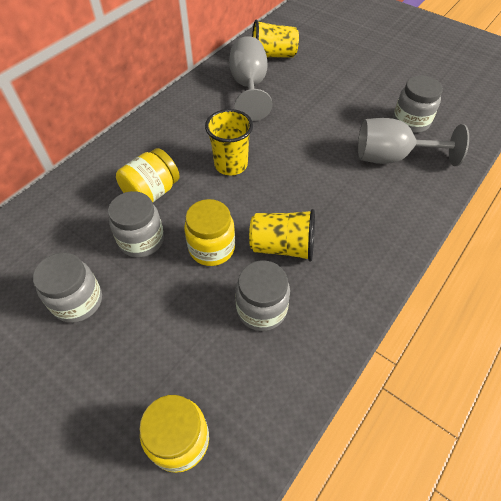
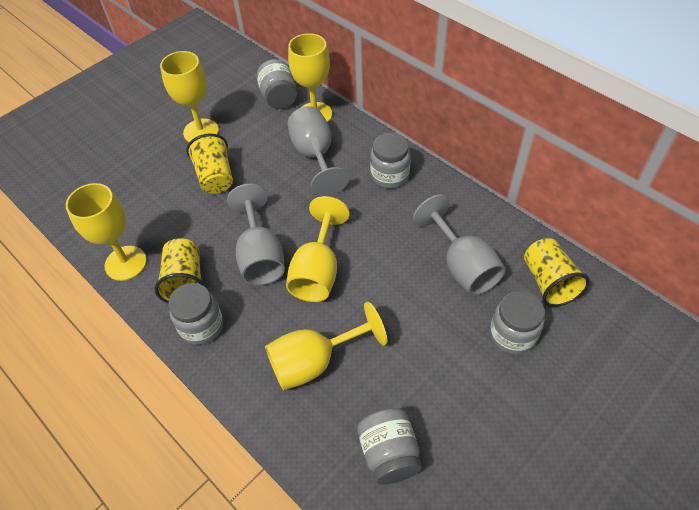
grey goblet: 2 -> 3
grey jar: 4 -> 5
yellow goblet: 0 -> 5
yellow jar: 3 -> 0

